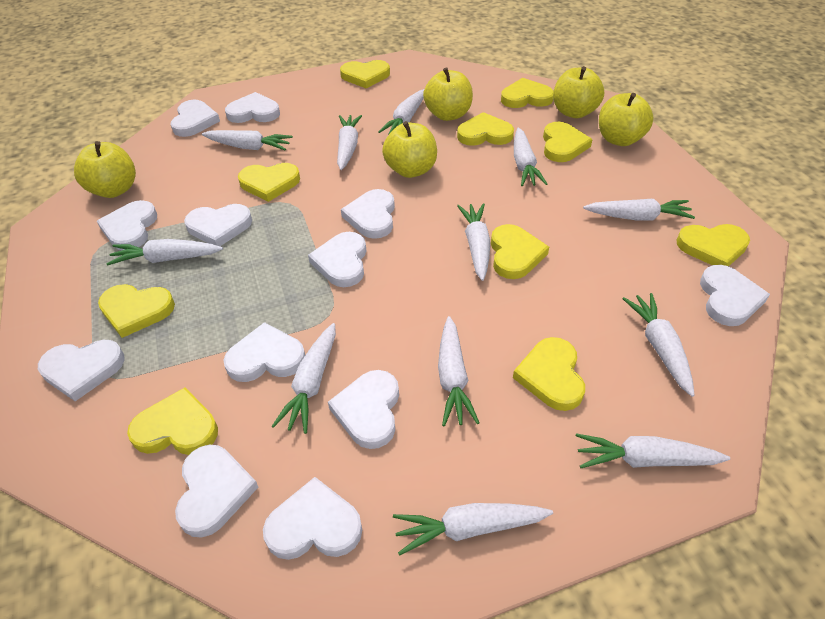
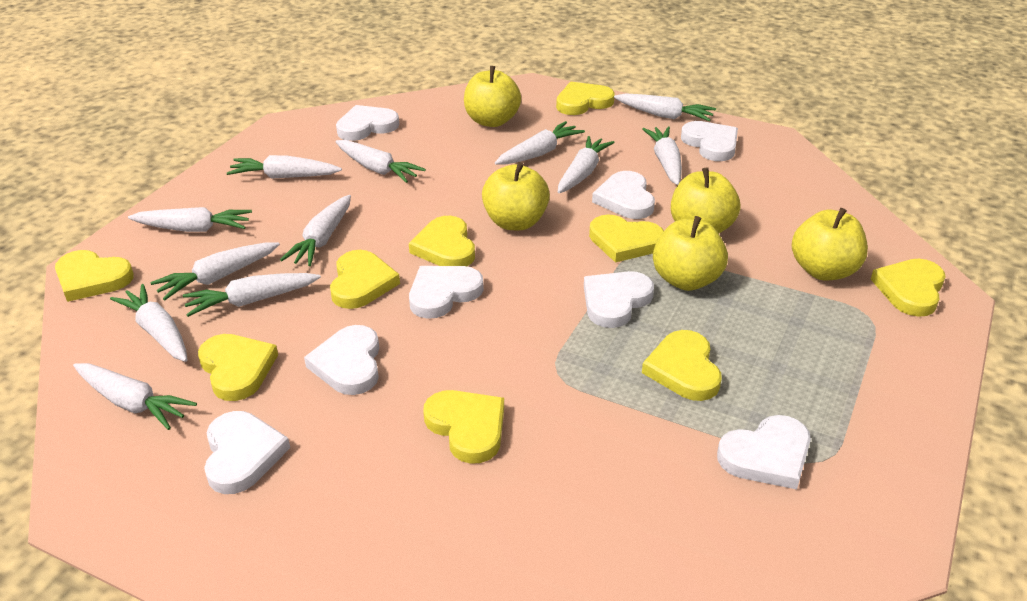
white heart: 12 -> 8
yellow heart: 10 -> 9

